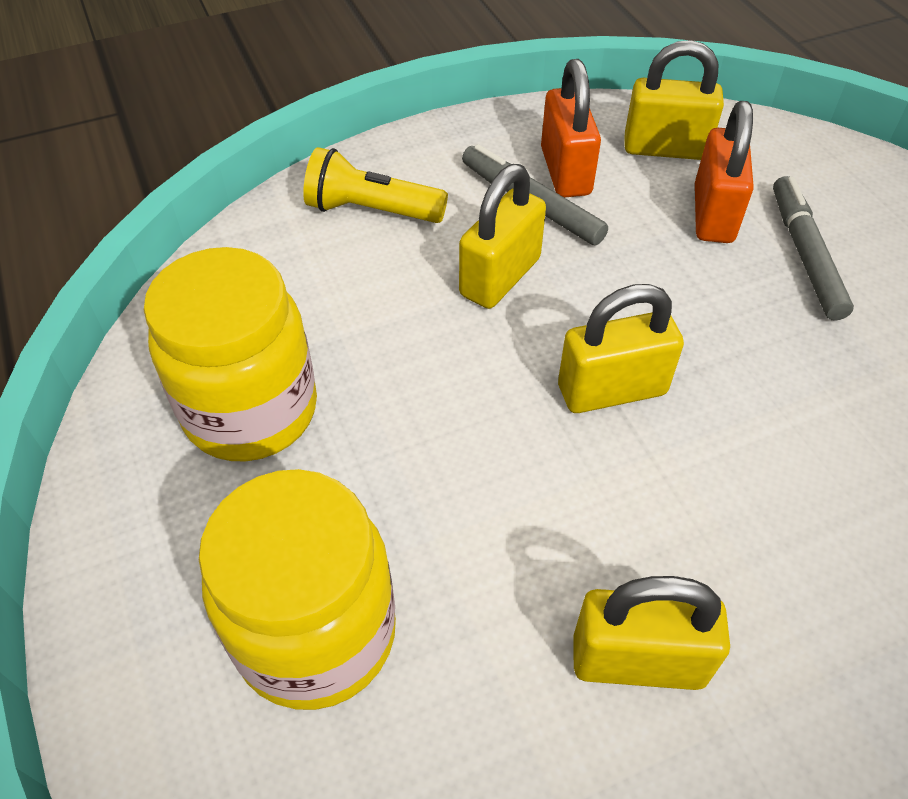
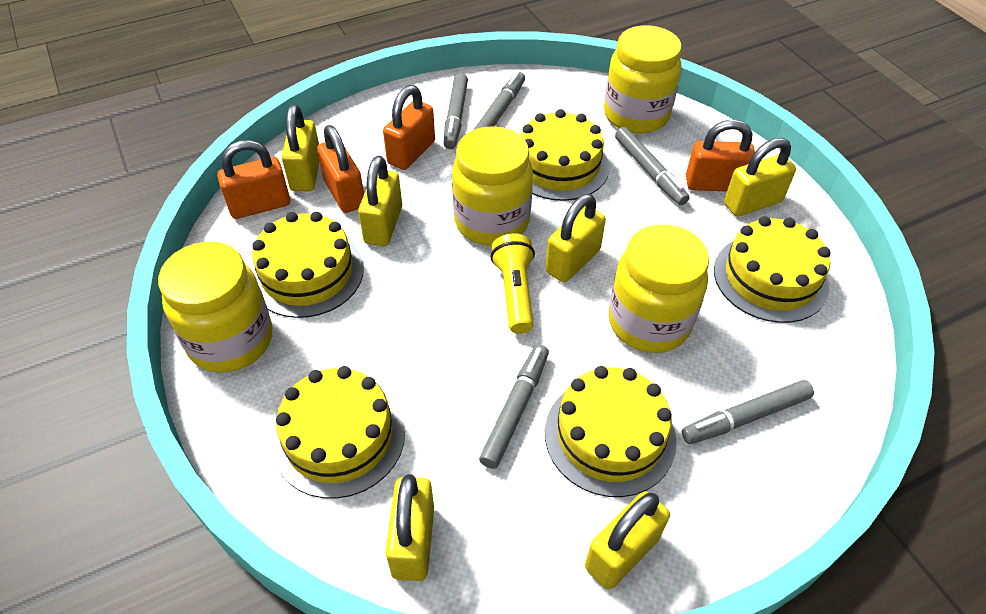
grey marker: 2 -> 5
orange padlock: 2 -> 4
yellow cake: 0 -> 5
yellow jar: 2 -> 4
yellow padlock: 4 -> 6

